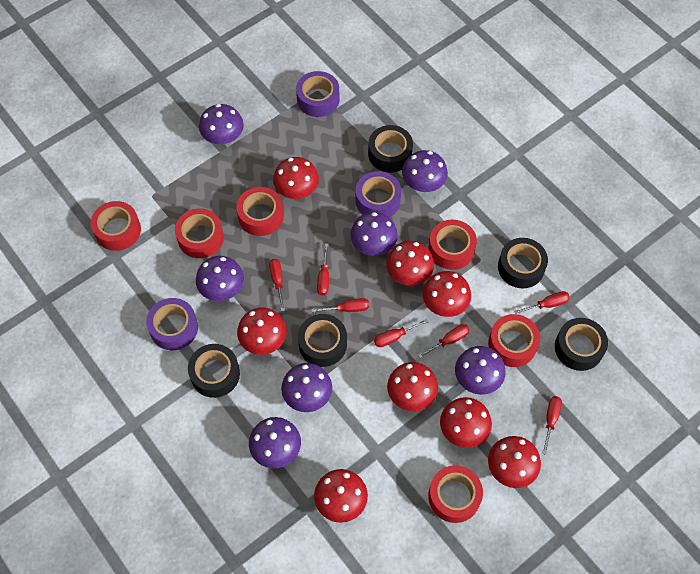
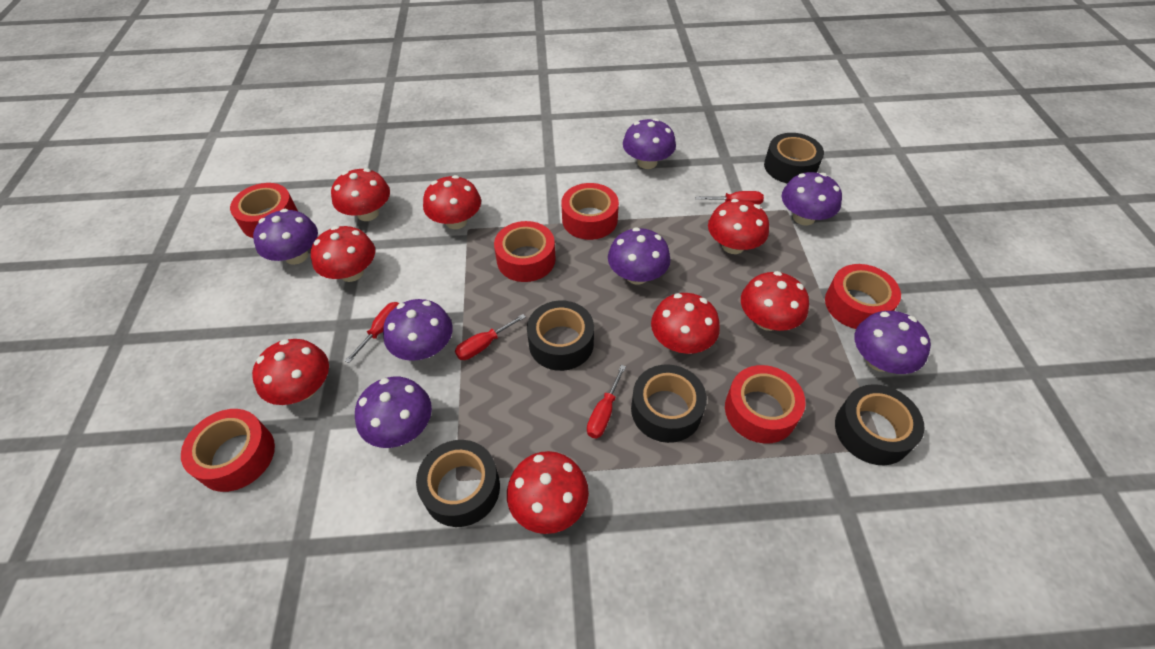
purple tape: 3 -> 0
red screwdriver: 7 -> 4

